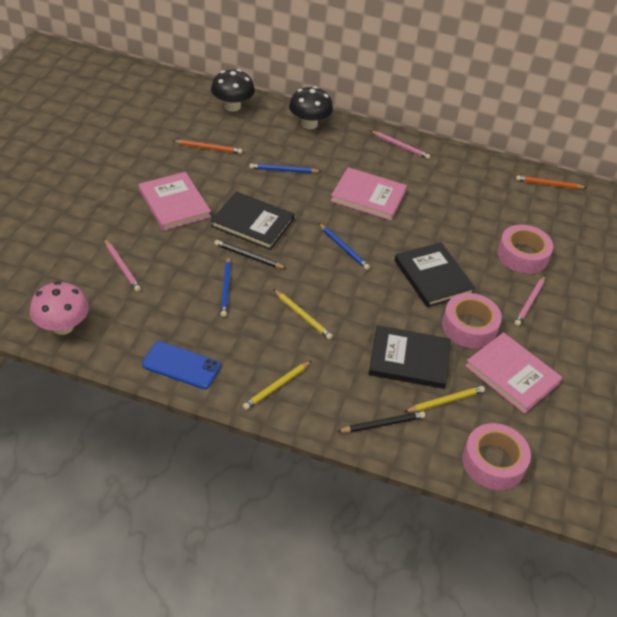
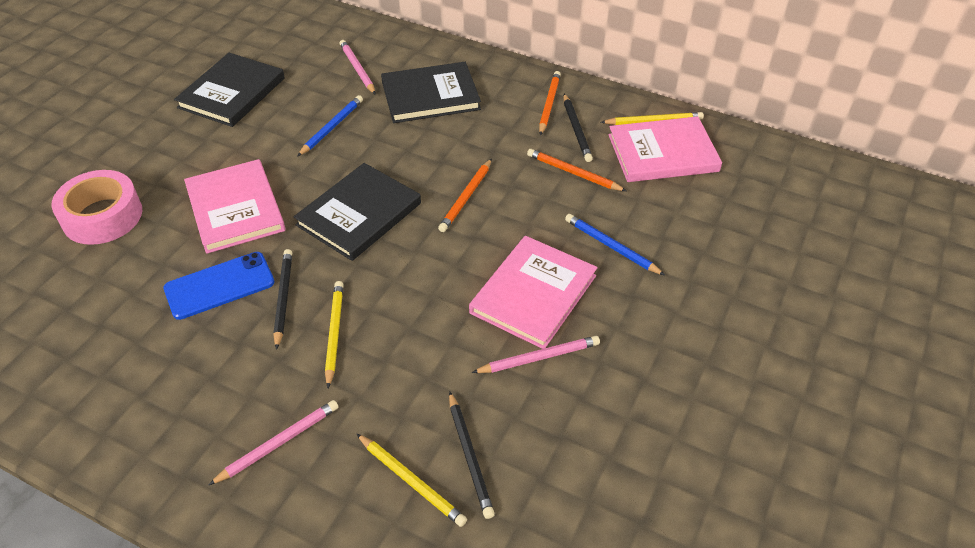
black mushroom: 2 -> 0
black pencil: 2 -> 3
blue pencil: 3 -> 2
orange pencil: 2 -> 3
pink mushroom: 1 -> 0
pink tape: 3 -> 1

